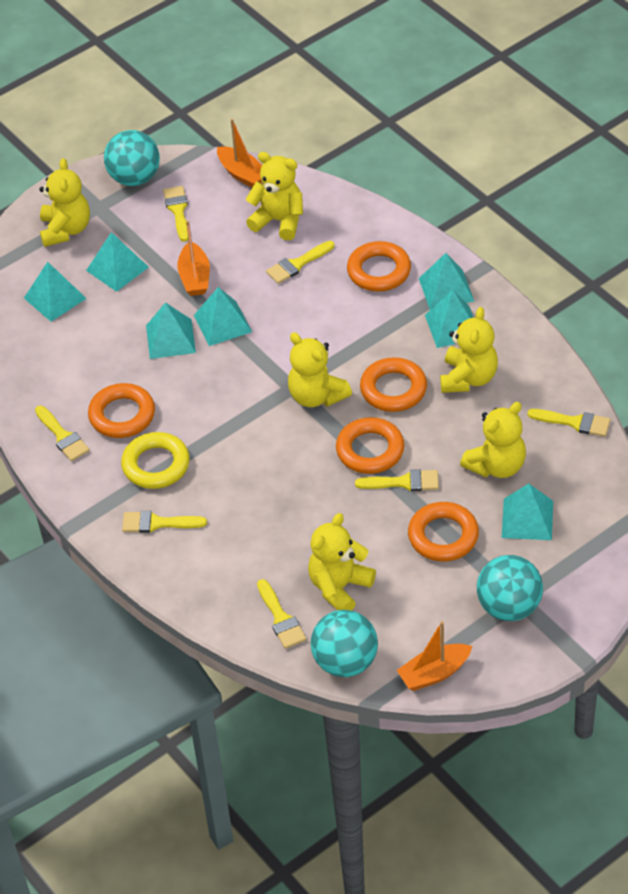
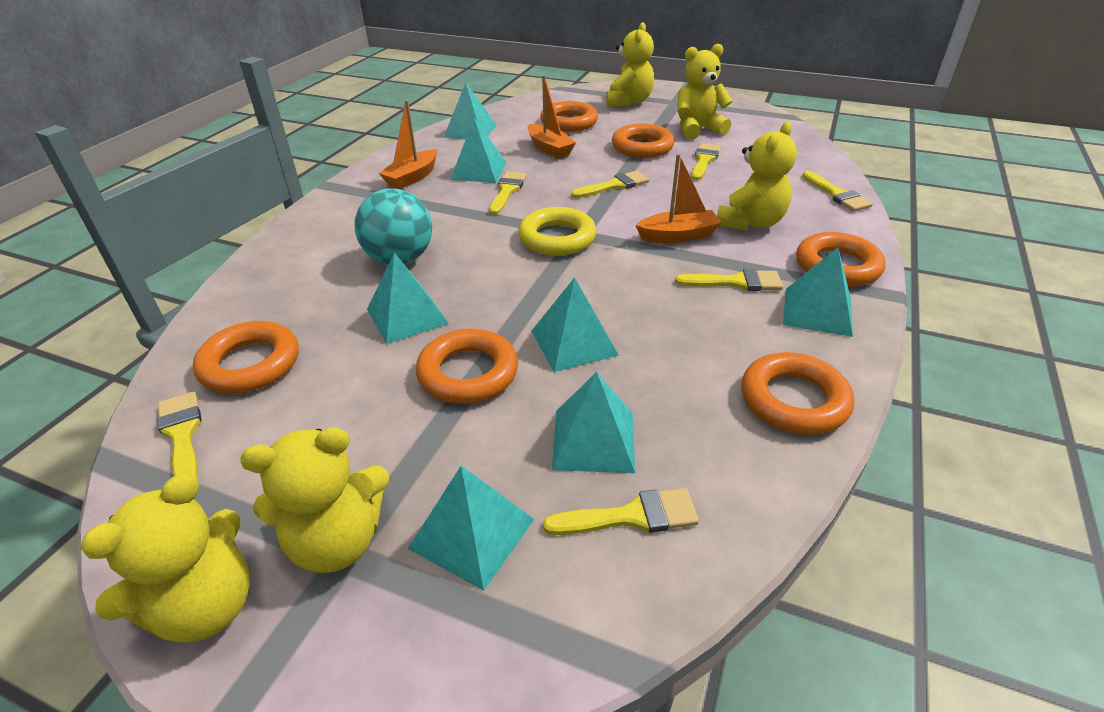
orange ring: 5 -> 6
turquoise ball: 3 -> 1
yellow teddy bear: 6 -> 5

